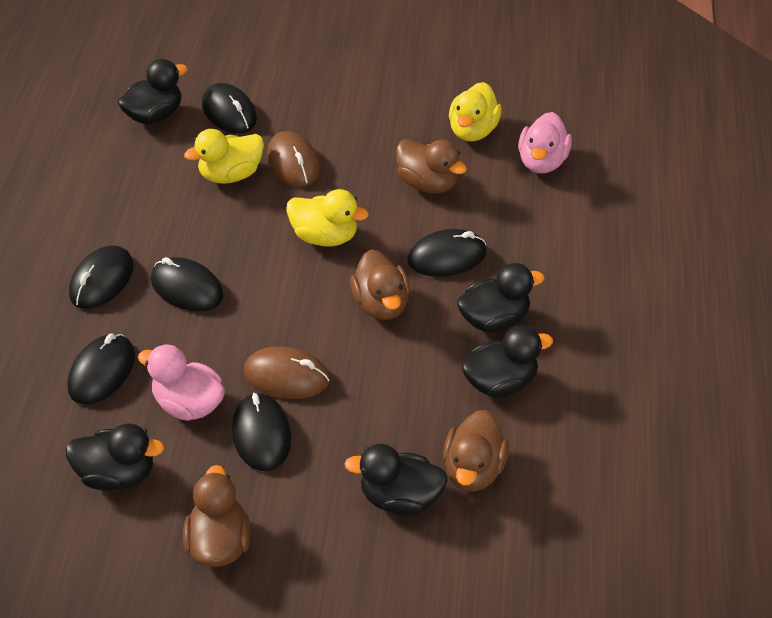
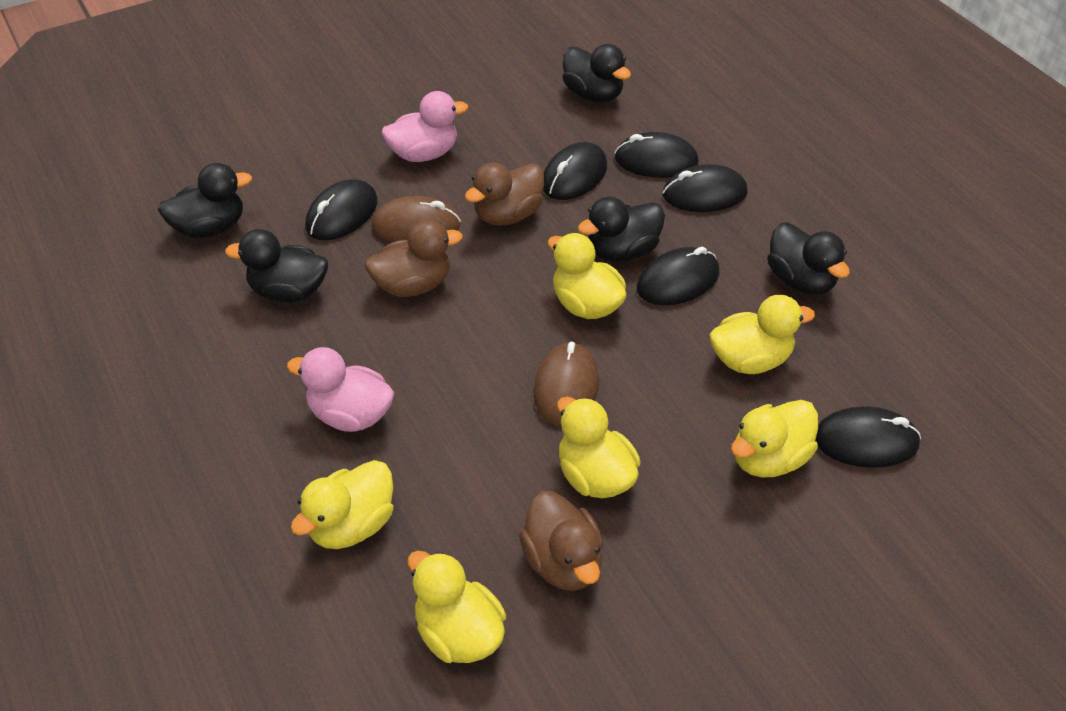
brown duck: 4 -> 3
yellow duck: 3 -> 6

